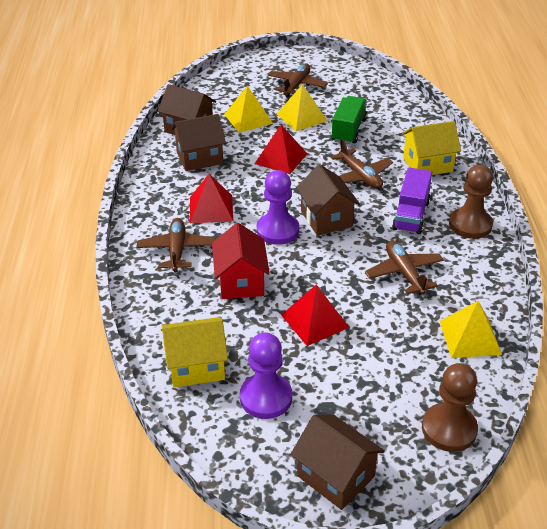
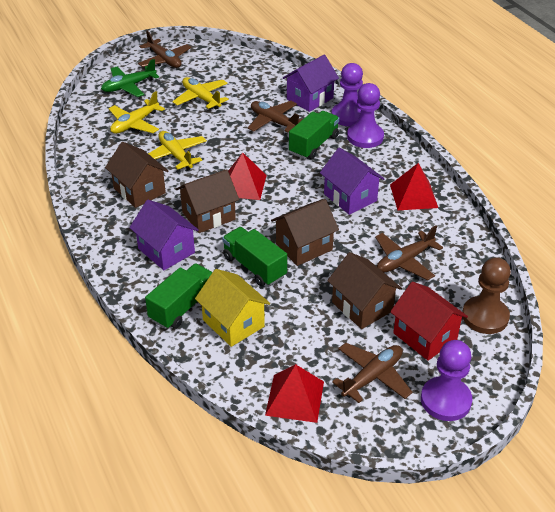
brown pawn: 2 -> 1
green plane: 0 -> 1
green truck: 1 -> 3
purple house: 0 -> 3
purple pawn: 2 -> 3
purple truck: 1 -> 0
yellow house: 2 -> 1
yellow plane: 0 -> 3
yellow pyramid: 3 -> 0

